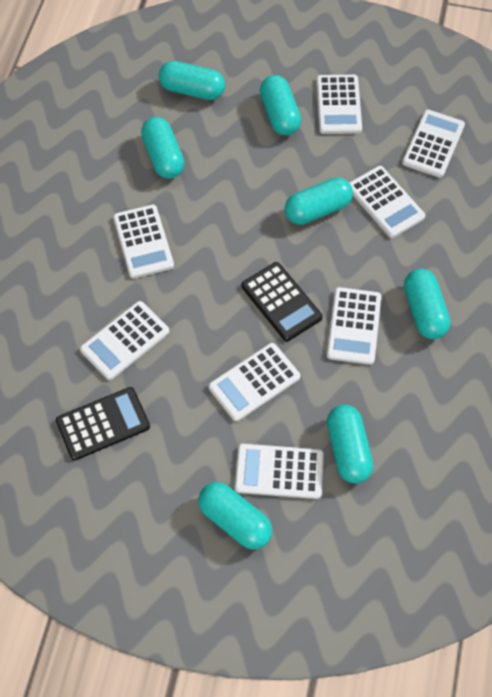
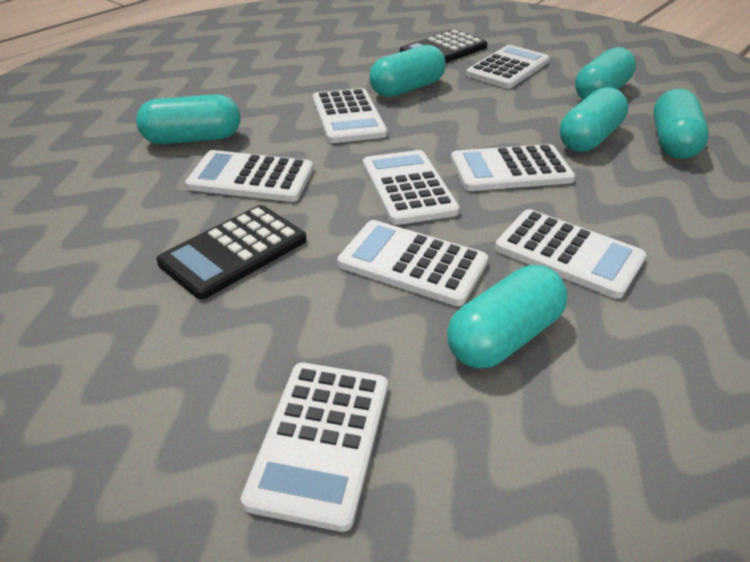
turquoise capsule: 7 -> 6

